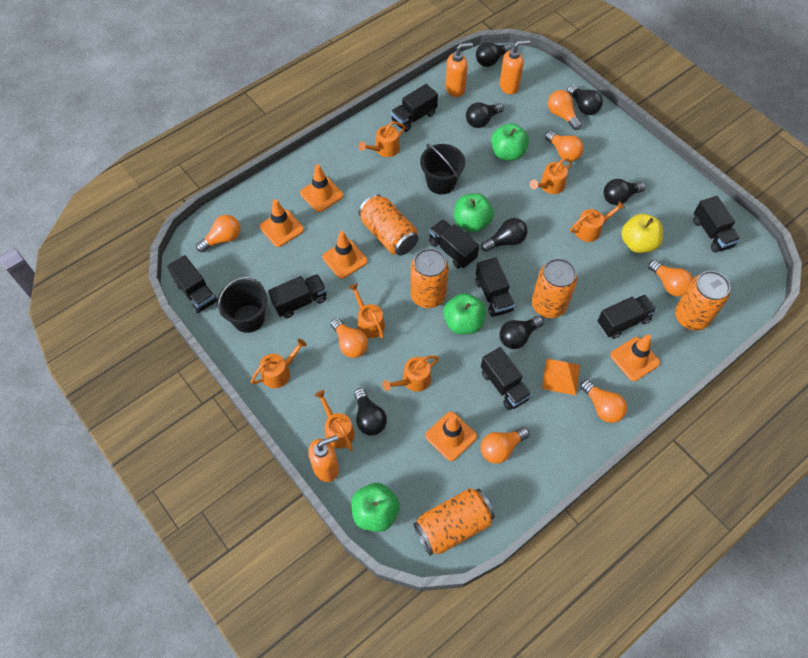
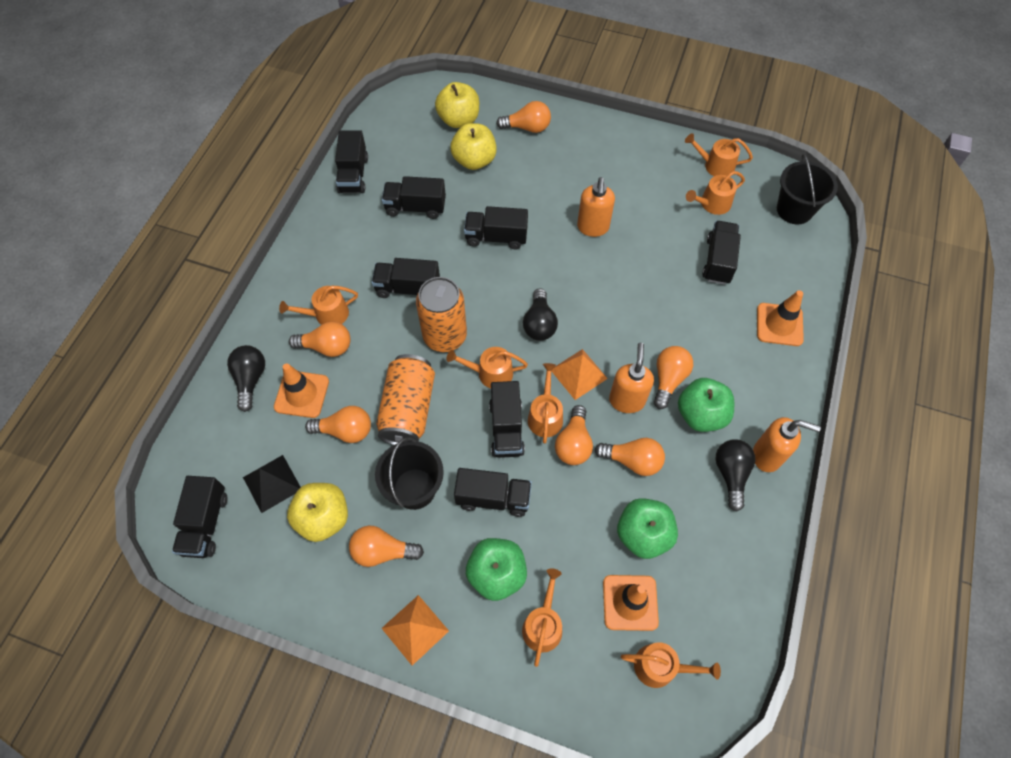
black light bulb: 7 -> 3
black pyramid: 0 -> 1
green apple: 4 -> 3
orange can: 5 -> 2
orange pyramid: 1 -> 2
orange traffic cone: 5 -> 3
yellow apple: 1 -> 3

